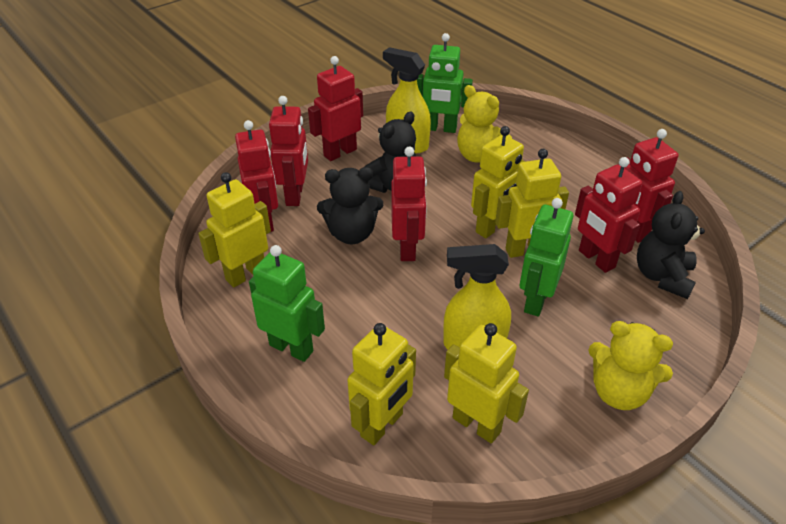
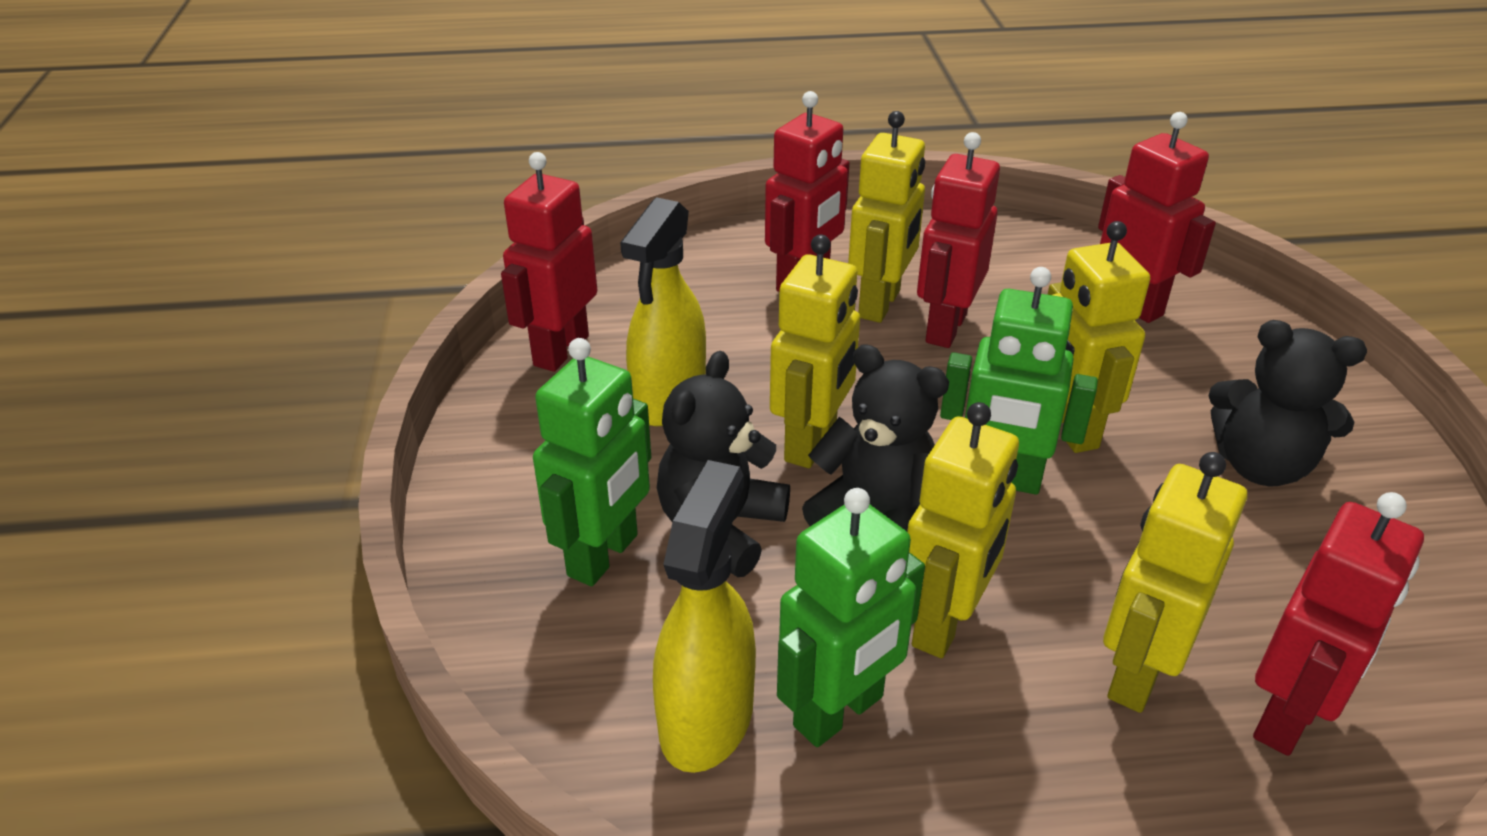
red robot: 6 -> 5
yellow teddy bear: 2 -> 0

